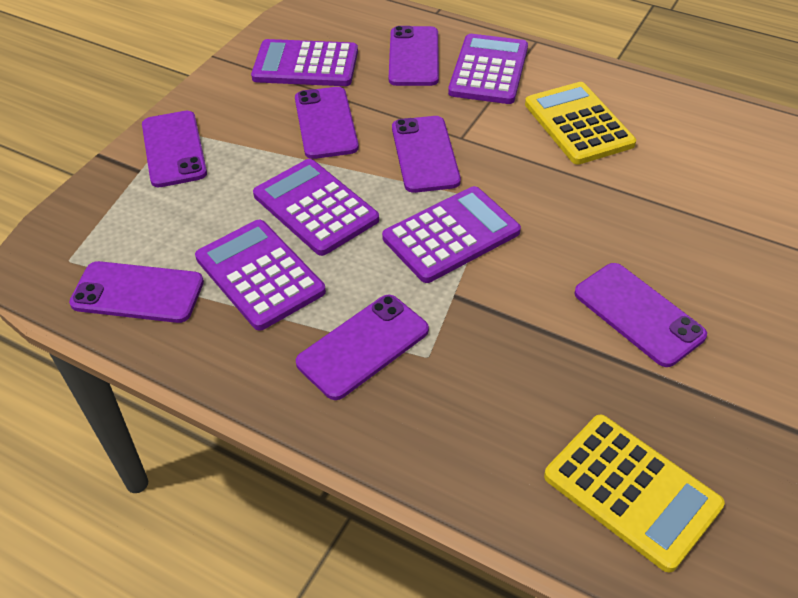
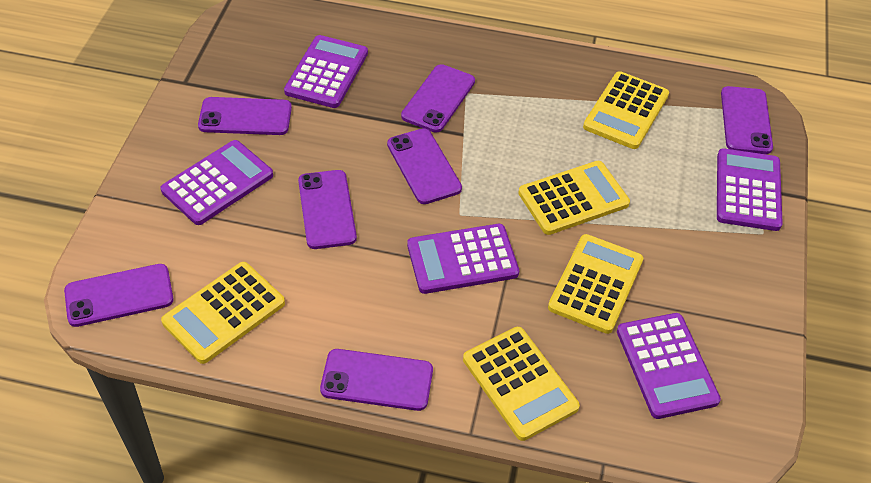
yellow calculator: 2 -> 5

